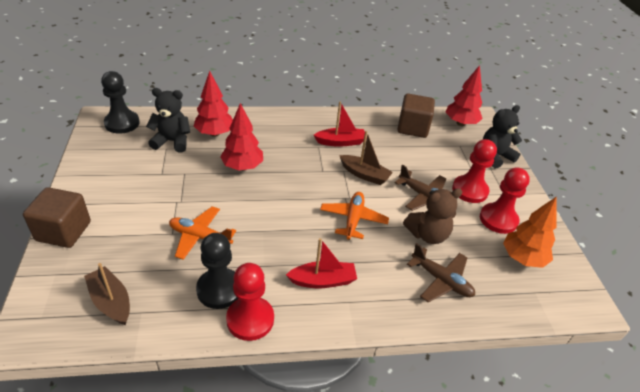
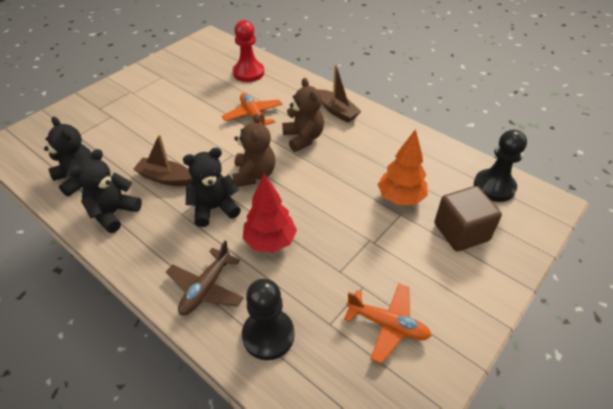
black teddy bear: 2 -> 3
brown cube: 2 -> 1
brown plane: 2 -> 1
brown teddy bear: 1 -> 2
red boat: 2 -> 0
red pawn: 3 -> 1
red tree: 3 -> 1

